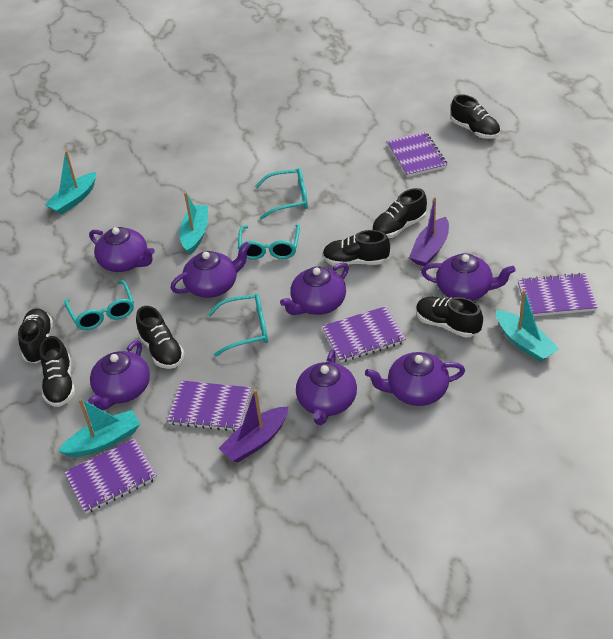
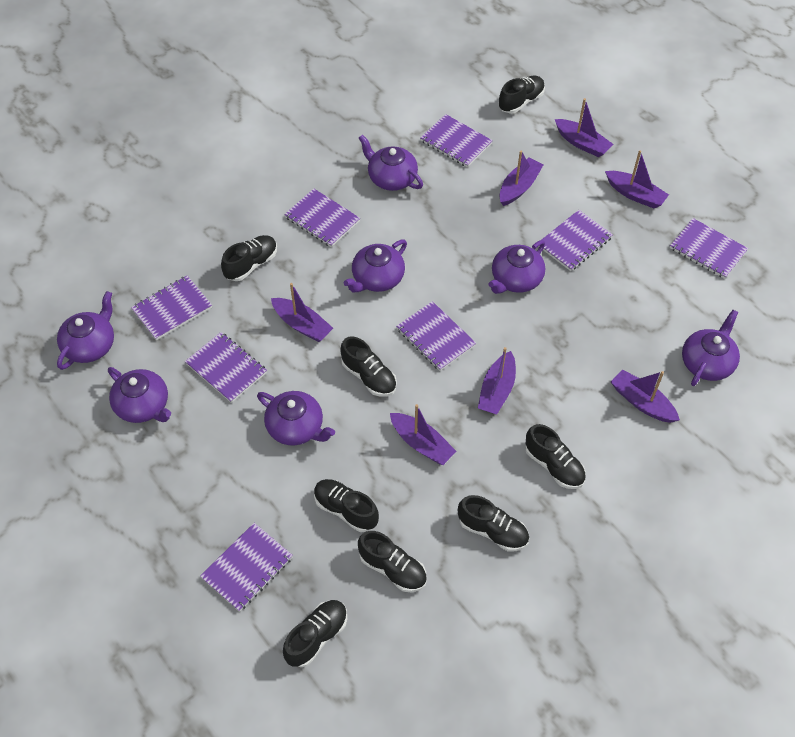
black shoe: 7 -> 8
purple boat: 2 -> 7
purple notebook: 5 -> 8
turquoise boat: 4 -> 0
turquoise glasses: 4 -> 0

